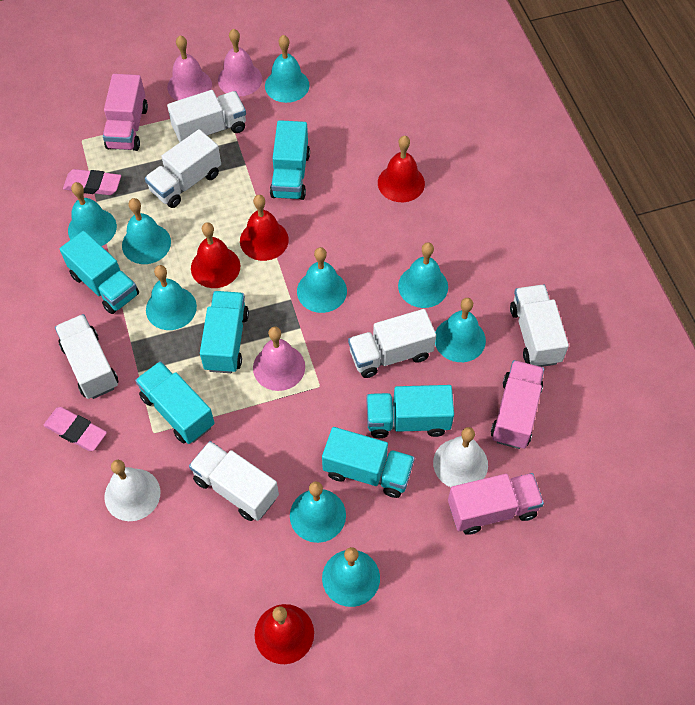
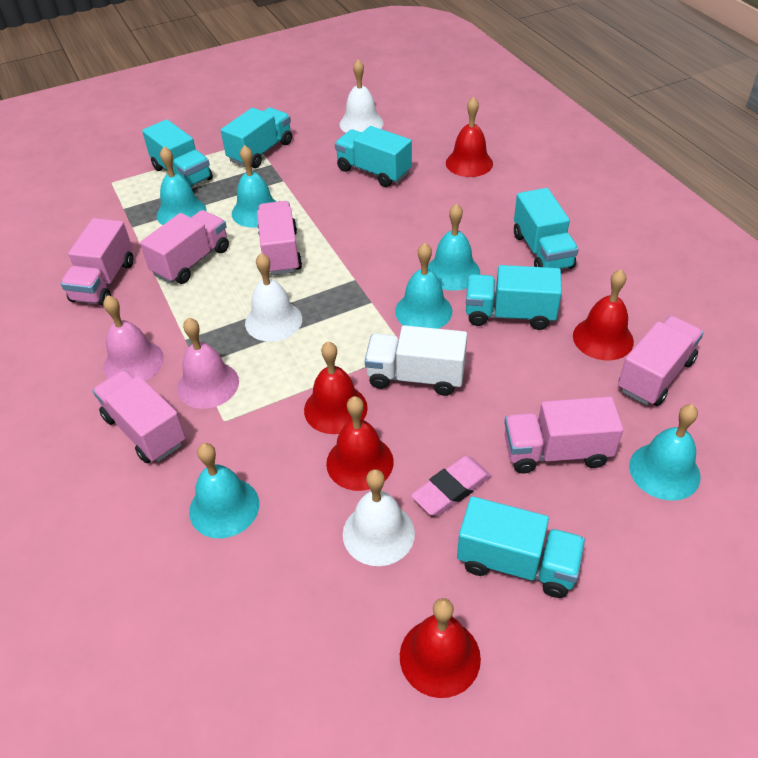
pink bell: 3 -> 2
pink eraser: 2 -> 1
pink truck: 3 -> 6
red bell: 4 -> 5
turquoise bell: 9 -> 6
white bell: 2 -> 3
white truck: 6 -> 1

